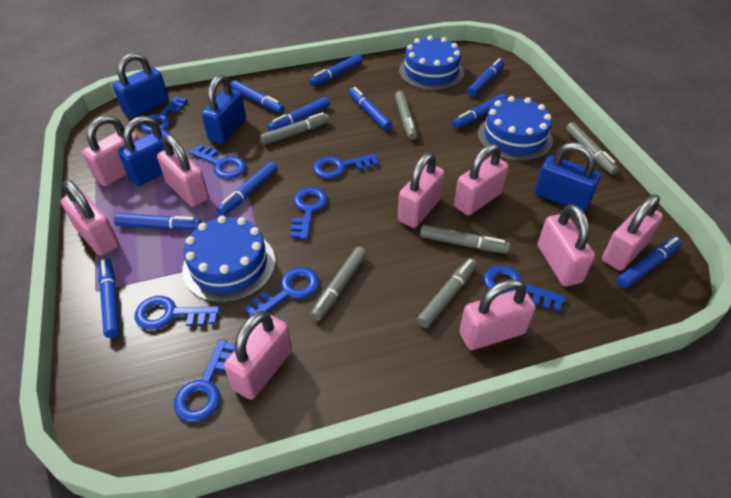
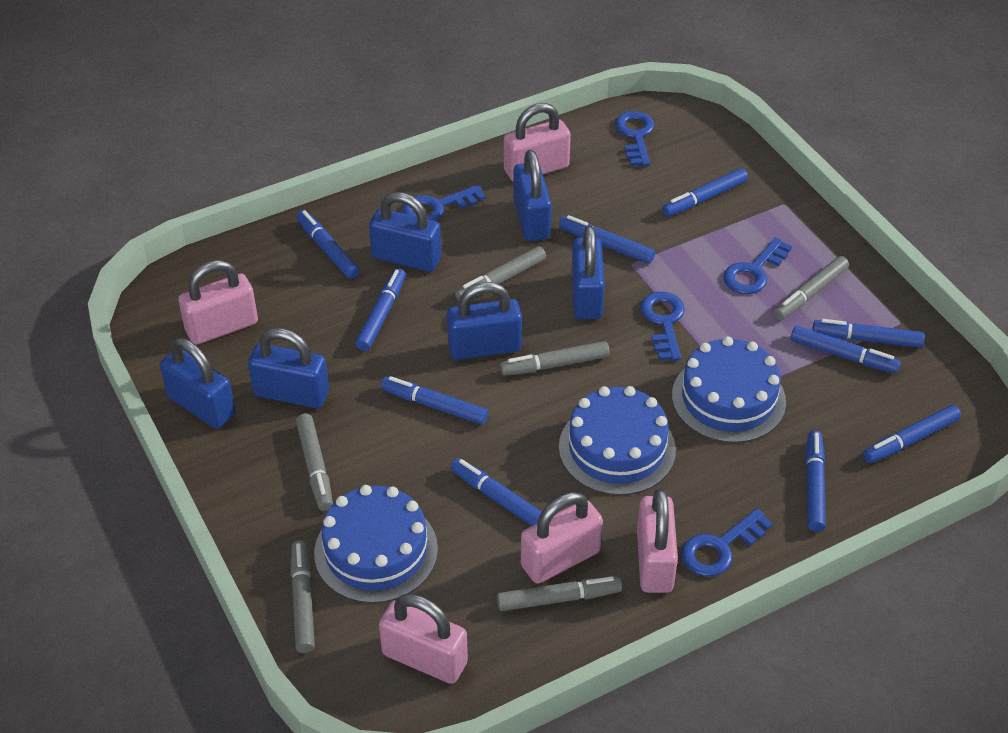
blue key: 8 -> 5
blue padlock: 4 -> 6
pink padlock: 9 -> 5

